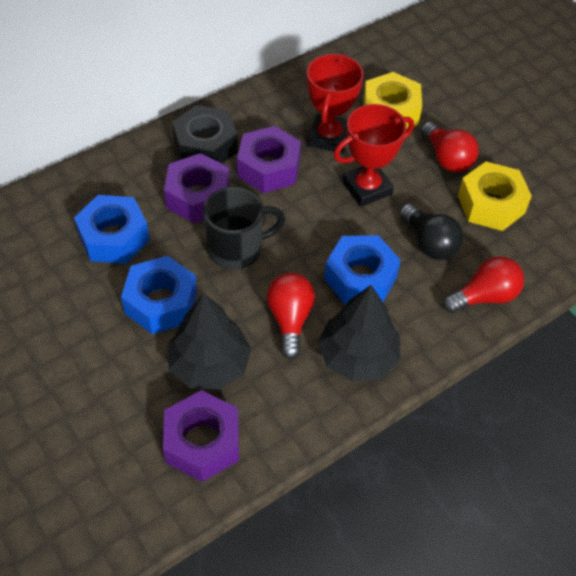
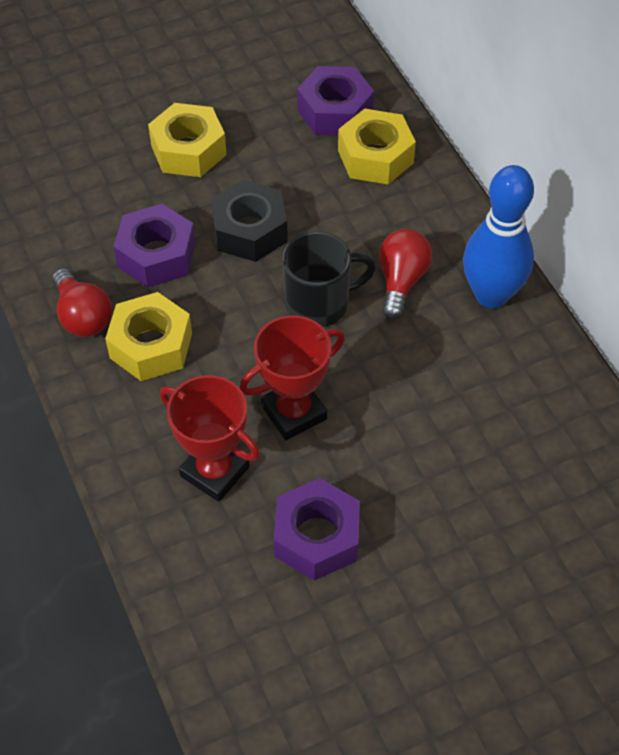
black light bulb: 1 -> 0
black tree: 2 -> 0
blue bowling pin: 0 -> 1
blue nut: 3 -> 0
red light bulb: 3 -> 2
yellow nut: 2 -> 3

